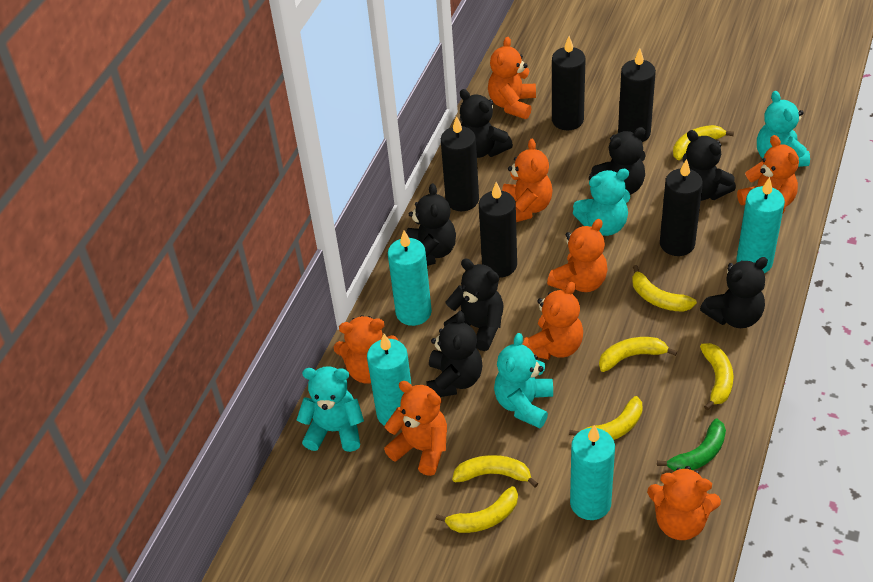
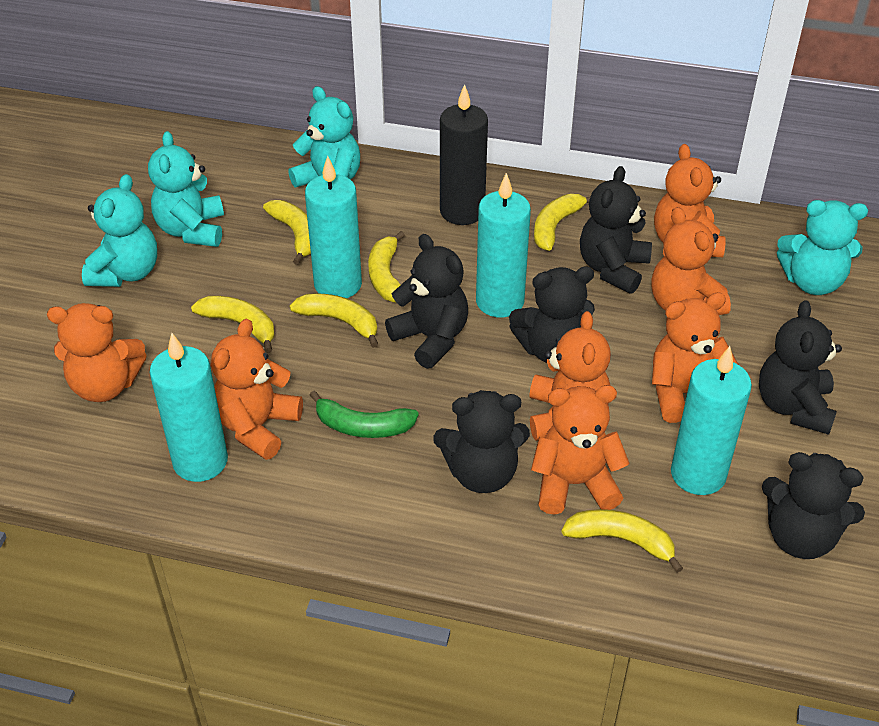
black candle: 5 -> 1
black teddy bear: 7 -> 6
orange teddy bear: 8 -> 7
yellow banana: 7 -> 6

